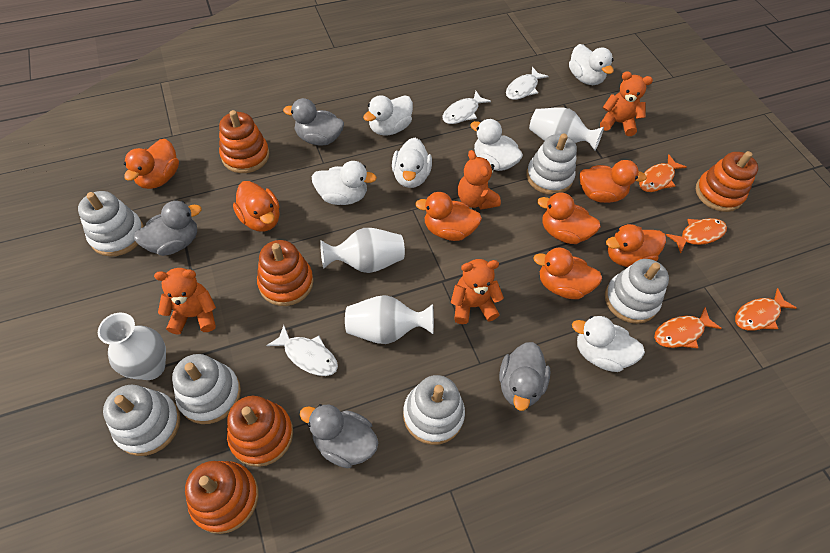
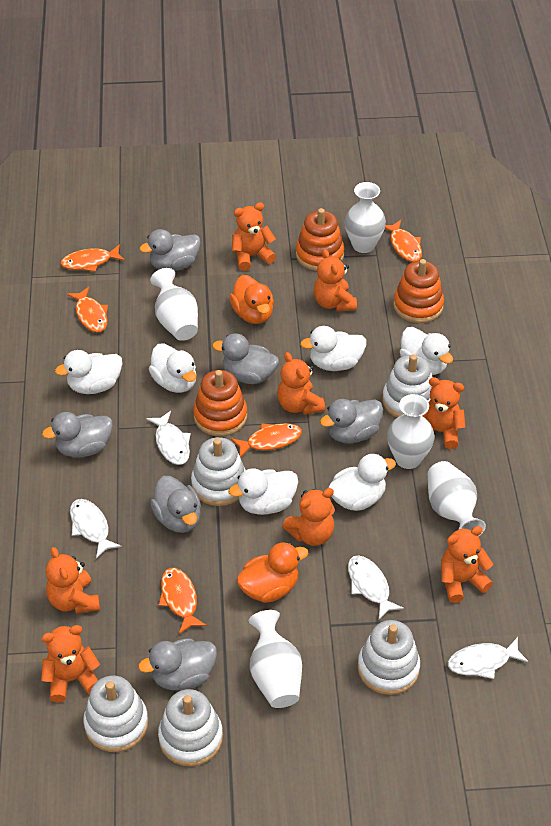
grey duck: 4 -> 6
orange duck: 7 -> 2
orange fish: 4 -> 5
orange stacking toy: 5 -> 3
orange teddy bear: 4 -> 8
white fish: 3 -> 4
white stacking toy: 6 -> 5
white vase: 4 -> 5

